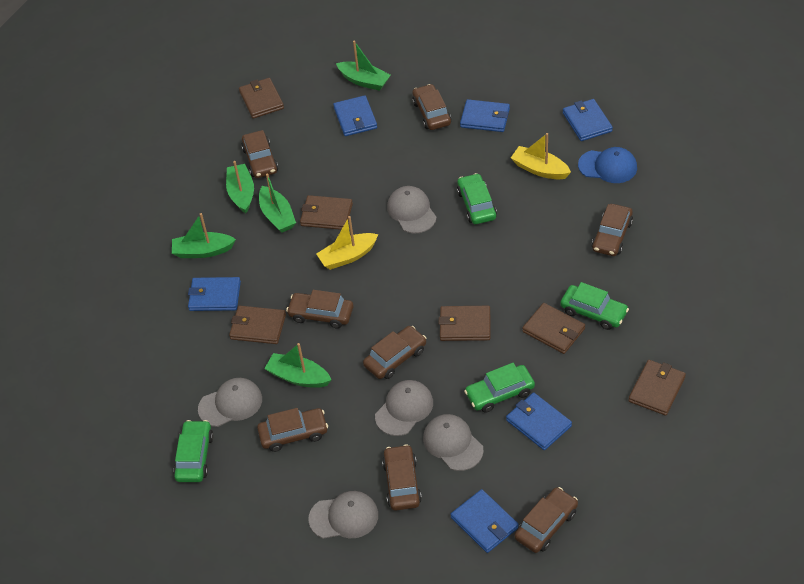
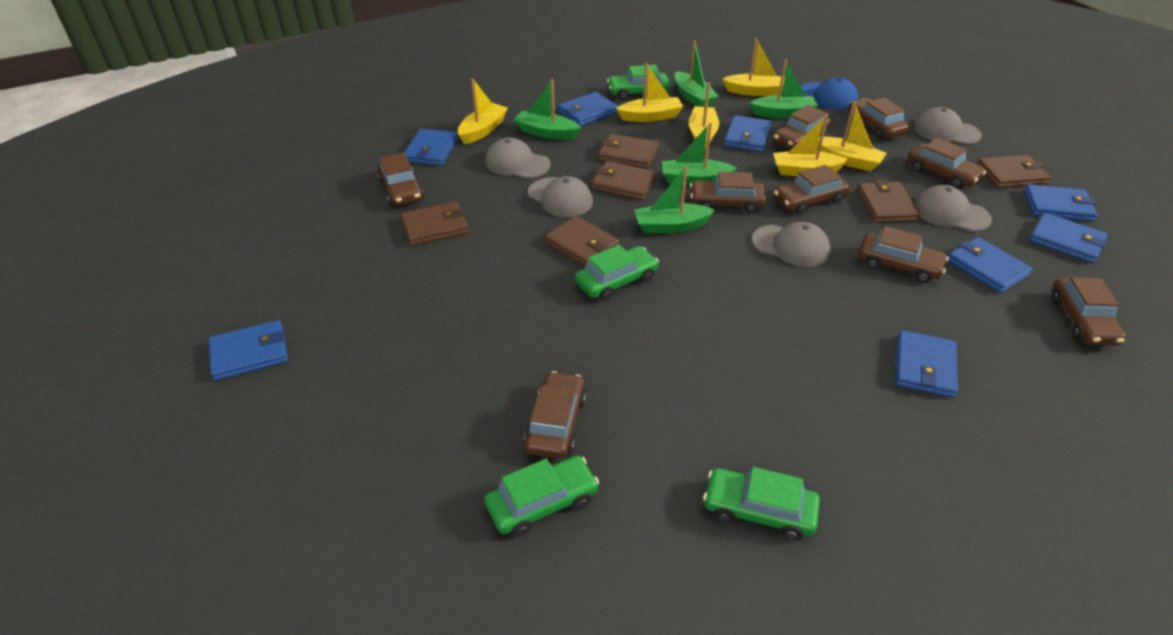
blue wallet: 6 -> 8
brown car: 8 -> 9
yellow boat: 2 -> 6

